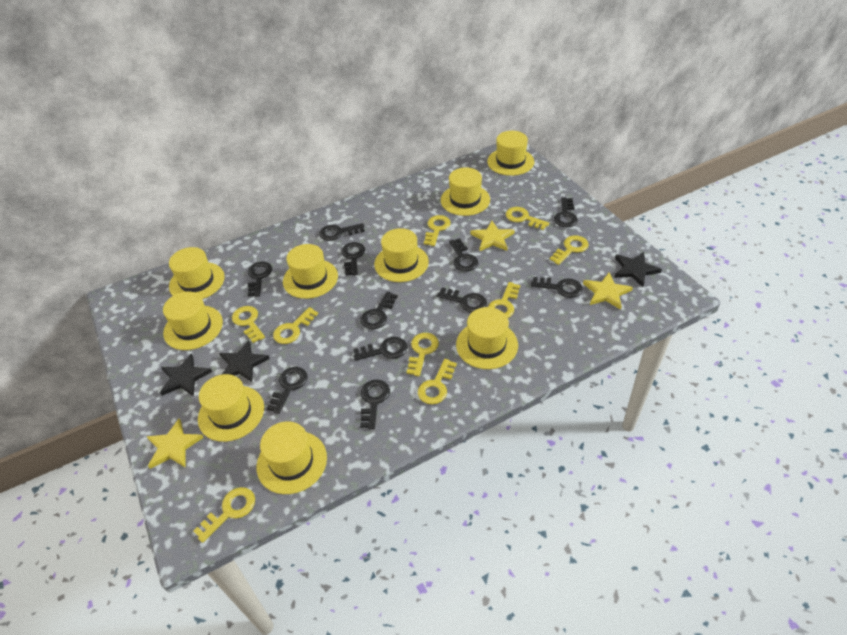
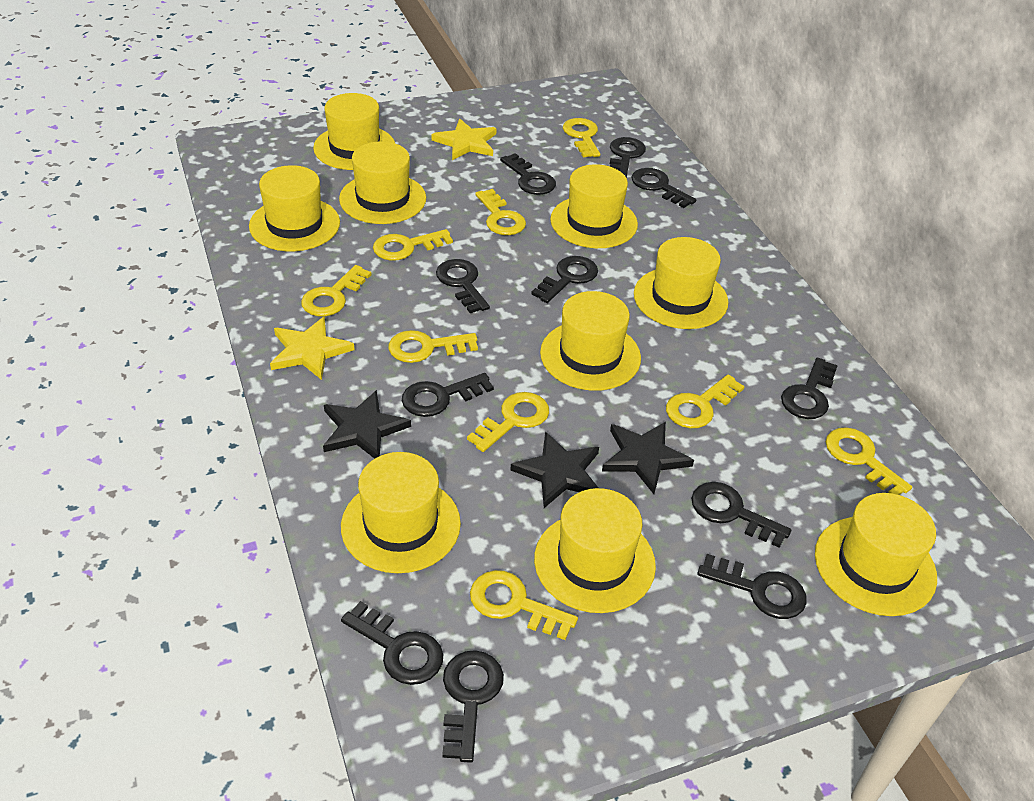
yellow star: 3 -> 2

